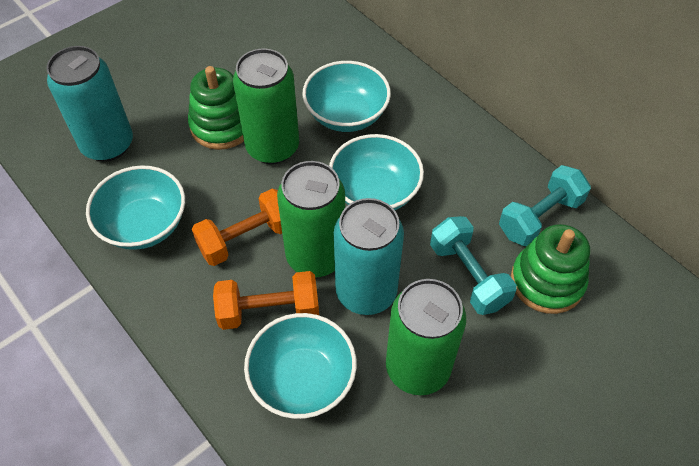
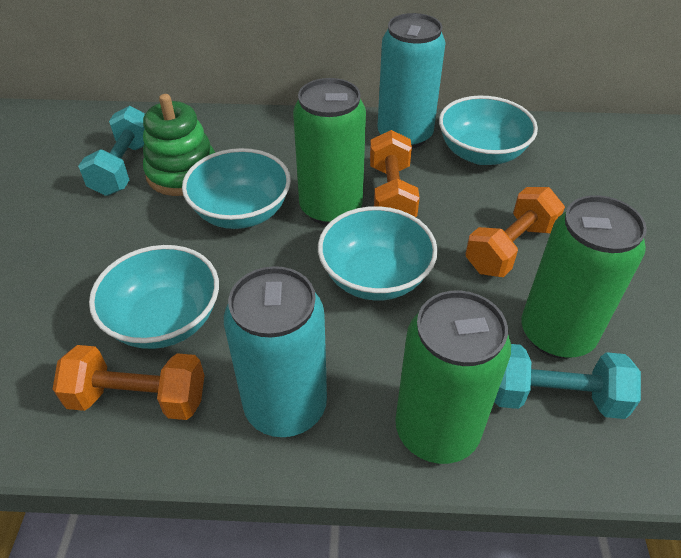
green stacking toy: 2 -> 1
orange dumbbell: 2 -> 3

